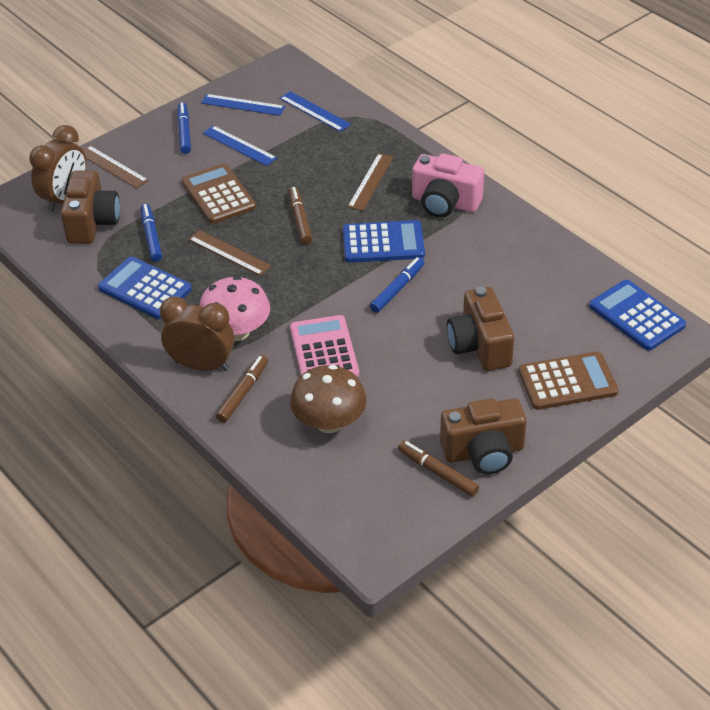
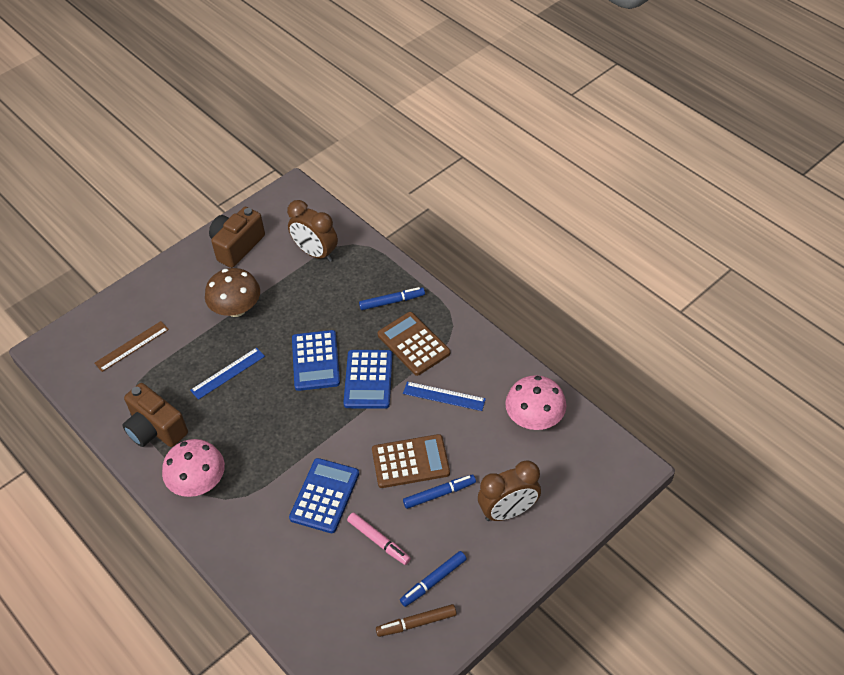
blue ruler: 3 -> 2
brown camera: 3 -> 2
brown marker: 3 -> 1
brown ruler: 3 -> 1
pink calculator: 1 -> 0
pink camera: 1 -> 0
pink marker: 0 -> 1
pink mushroom: 1 -> 2

